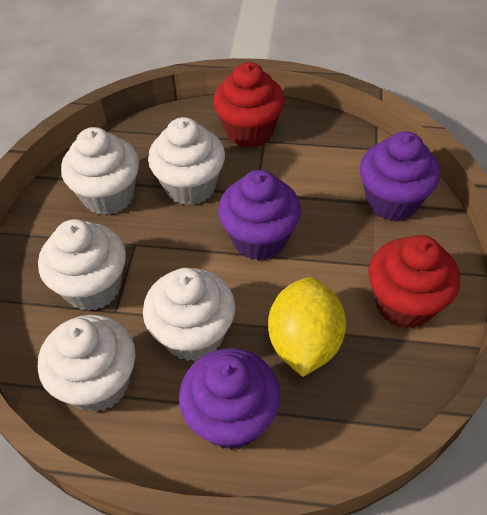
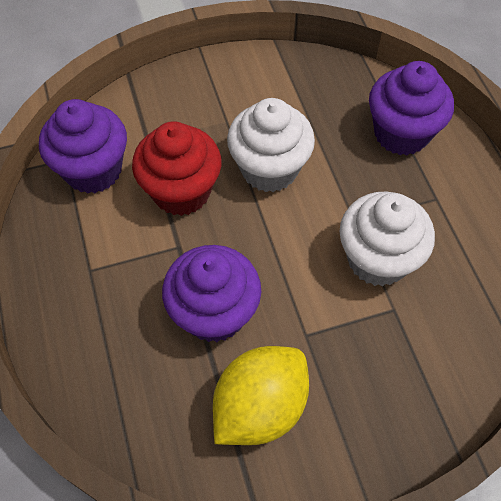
red cupcake: 2 -> 1
white cupcake: 5 -> 2

